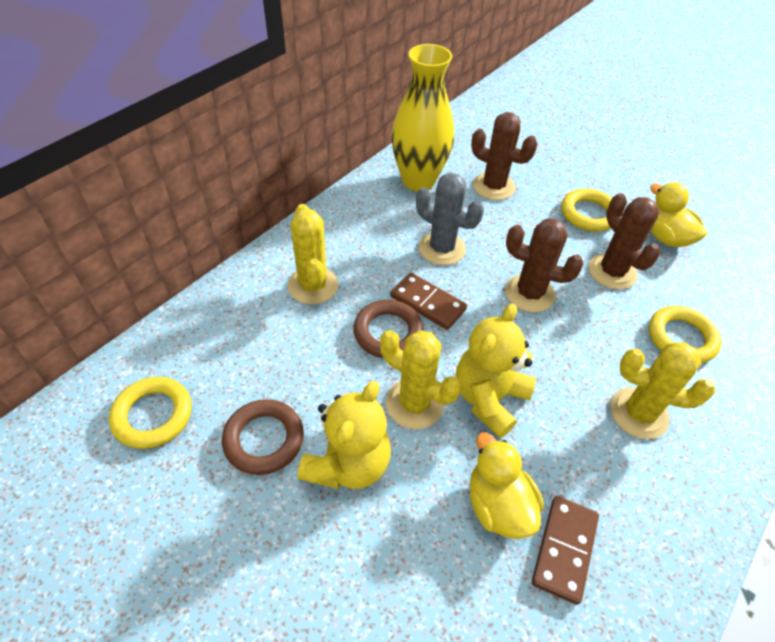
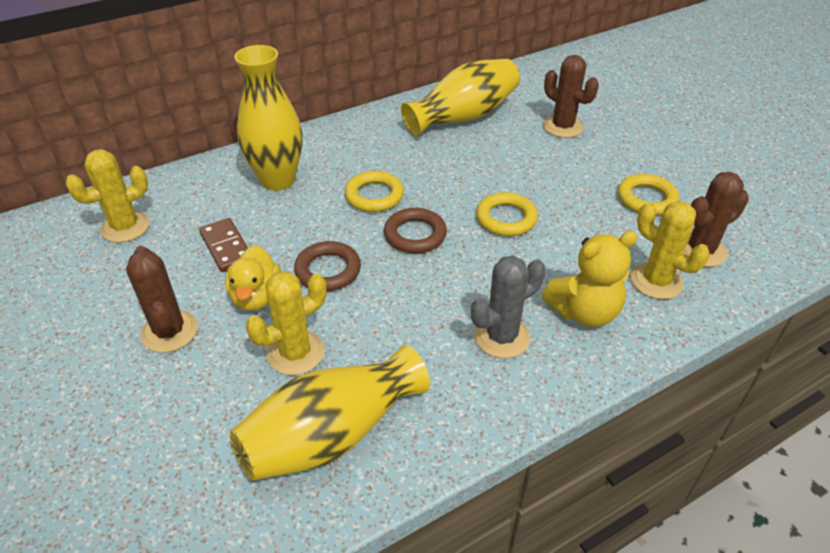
brown domino: 2 -> 1
yellow duck: 2 -> 1
yellow teddy bear: 2 -> 1
yellow vase: 1 -> 3

